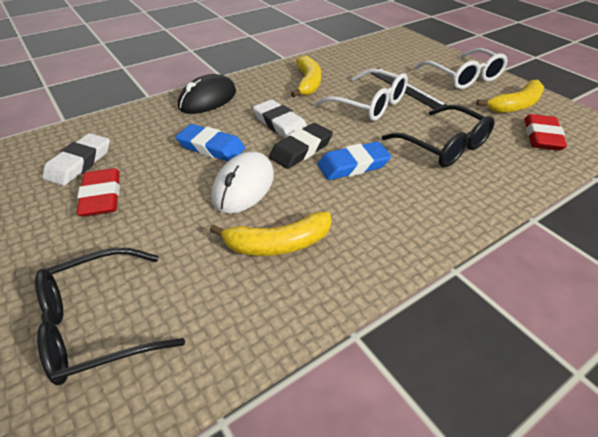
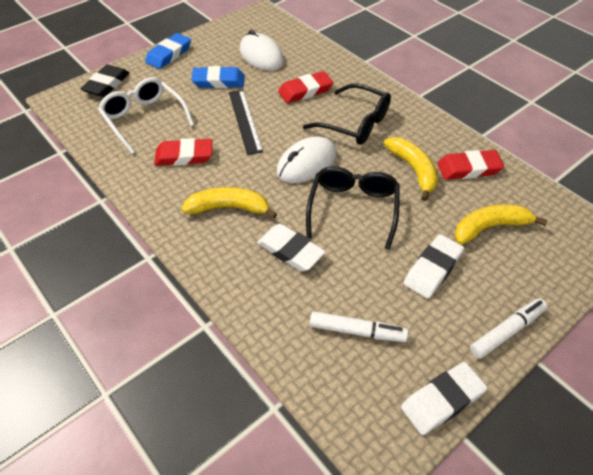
black mouse: 1 -> 0
red eraser: 2 -> 3
white eraser: 2 -> 3
white glasses: 2 -> 1
white marker: 0 -> 2
white mouse: 1 -> 2

